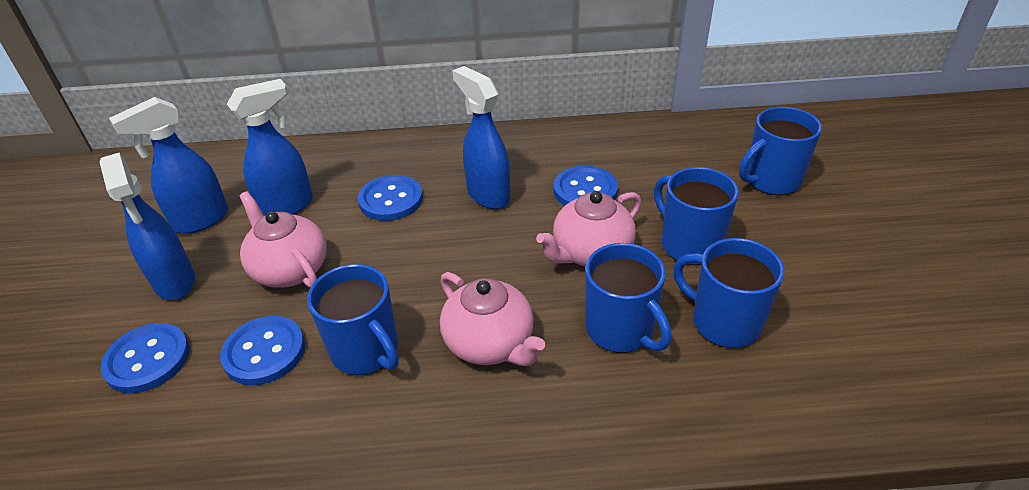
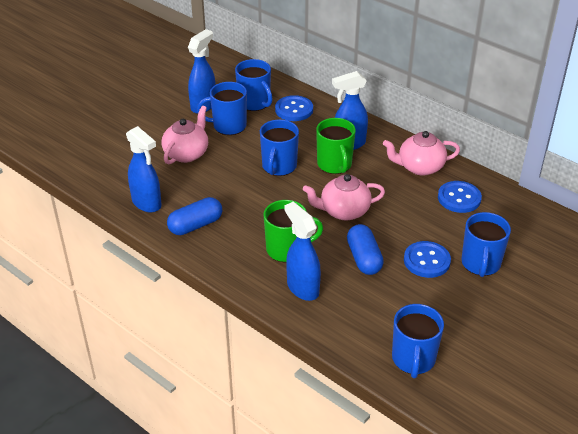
blue button: 4 -> 3
blue capsule: 0 -> 2
green mug: 0 -> 2

